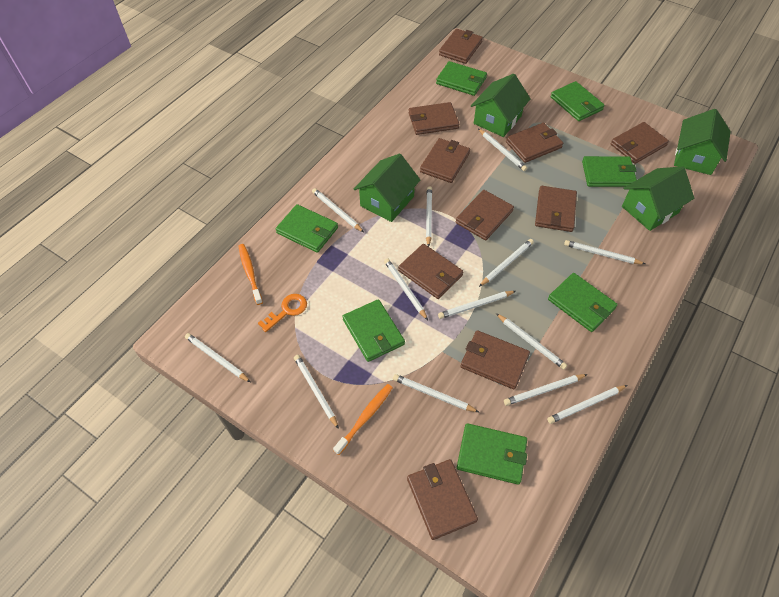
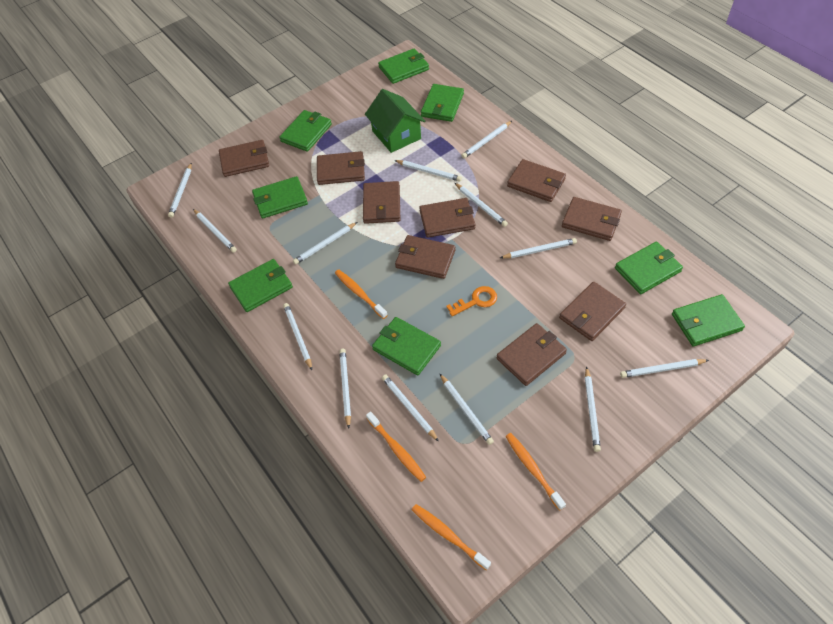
brown wallet: 10 -> 9
green house: 4 -> 1
green wallet: 7 -> 8
orange toothbrush: 2 -> 4

